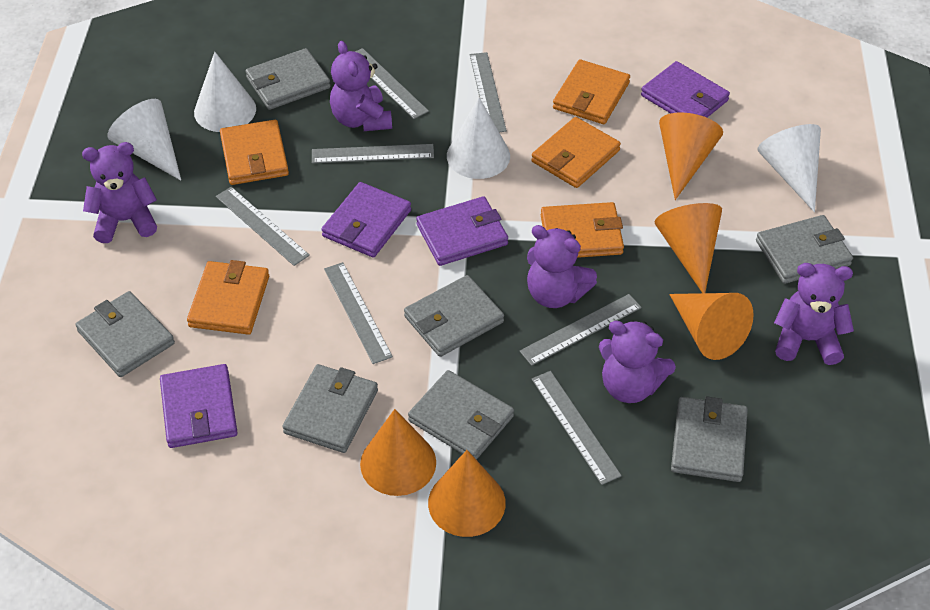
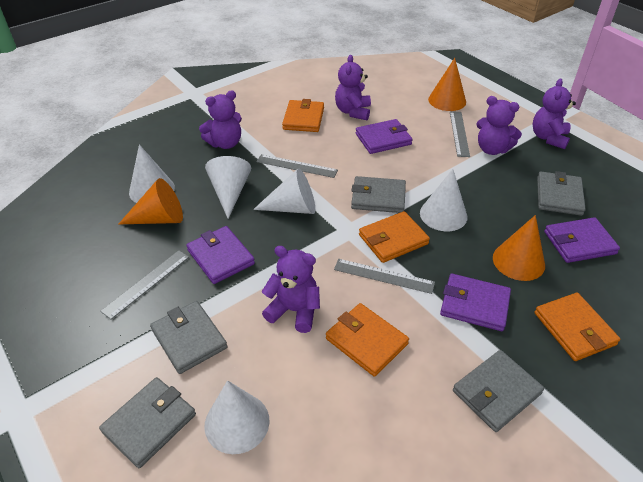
grey ruler: 7 -> 4
grey wallet: 7 -> 5
orange cone: 5 -> 3
orange wallet: 5 -> 4
white cone: 4 -> 5

